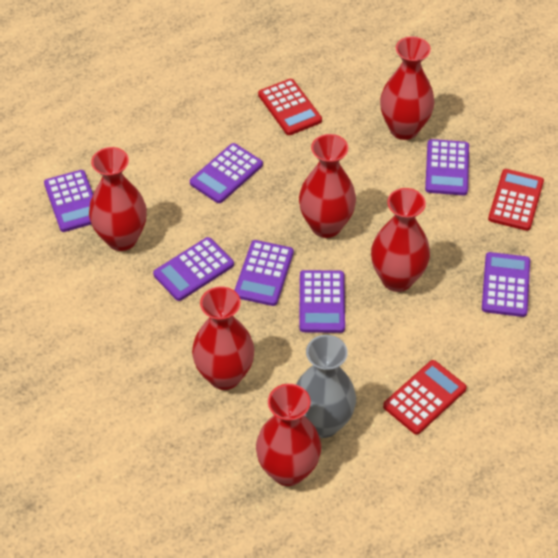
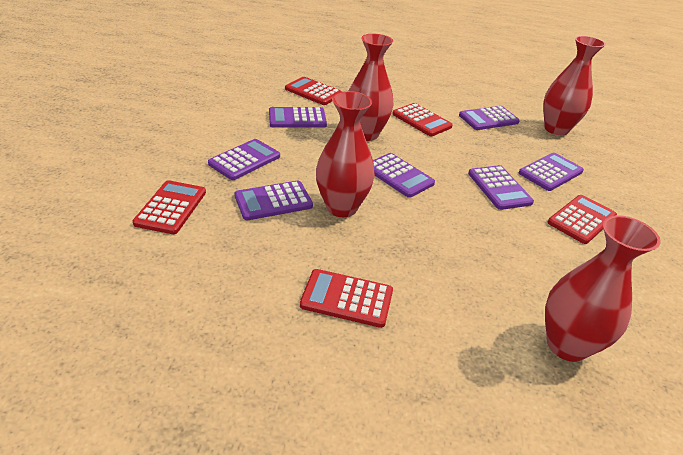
grey vase: 1 -> 0
red calculator: 3 -> 5
red vase: 6 -> 4

